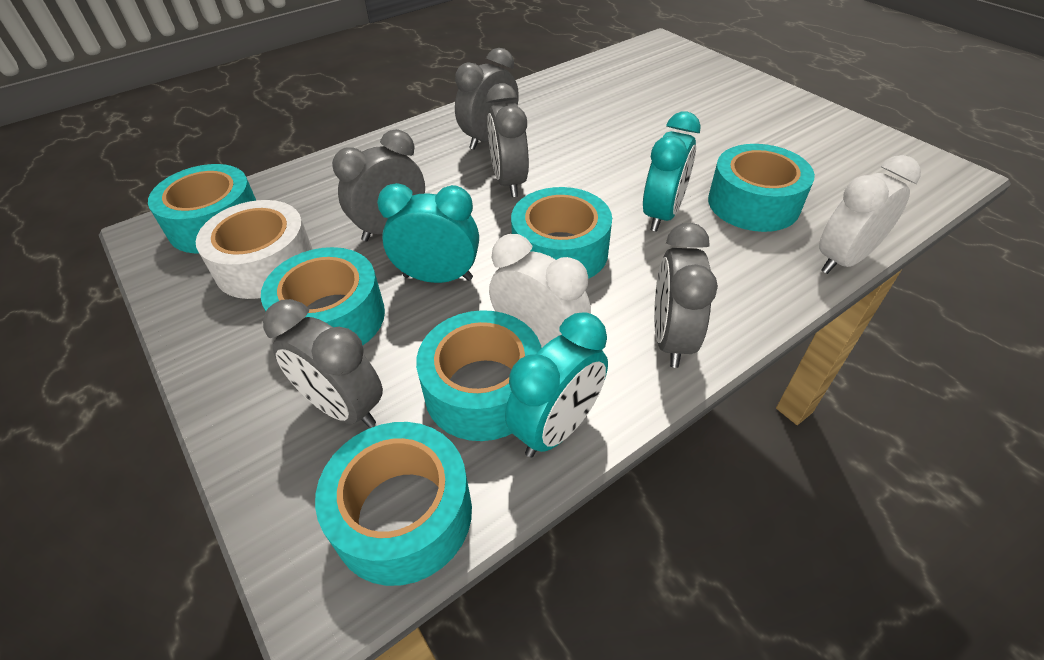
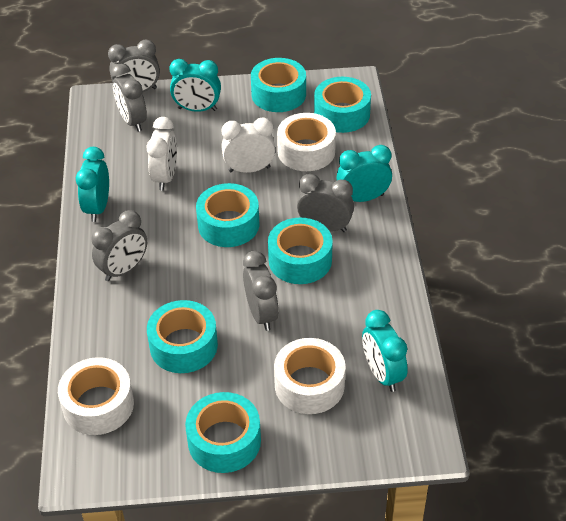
turquoise clock: 3 -> 4
white tape: 1 -> 3

